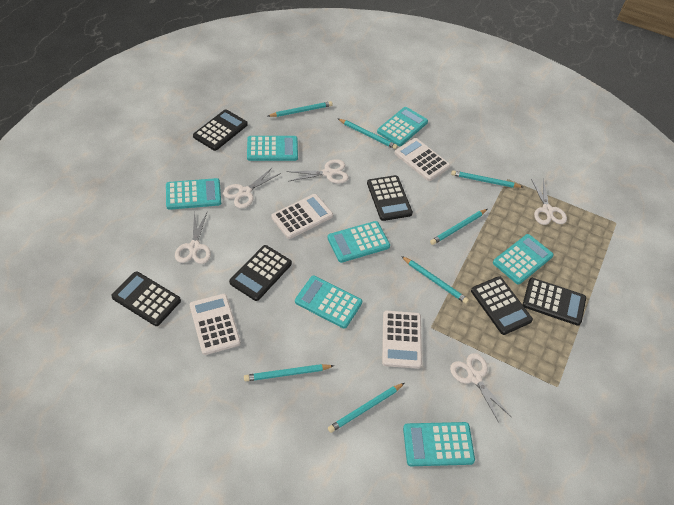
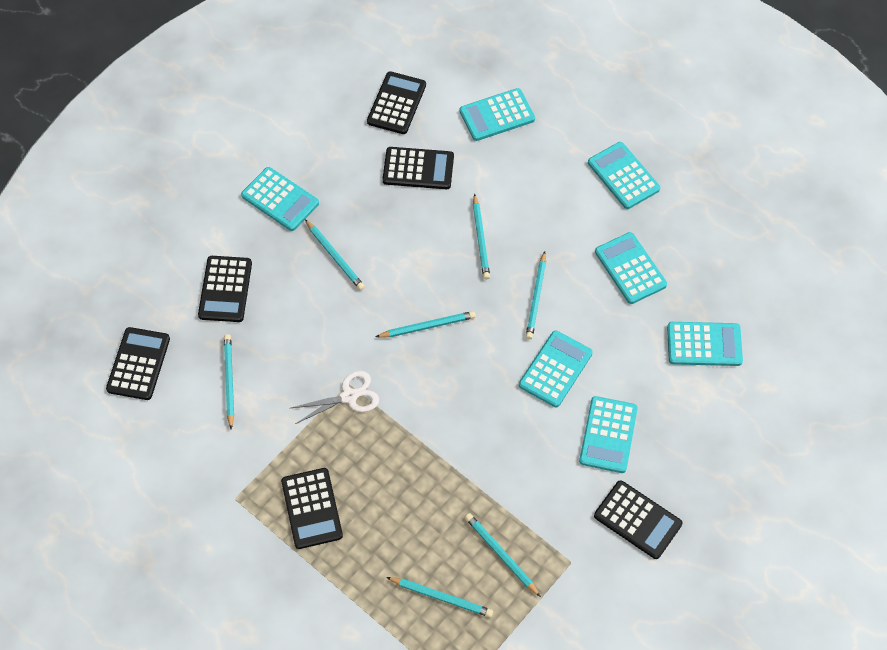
white calculator: 4 -> 0
white scissors: 5 -> 1

